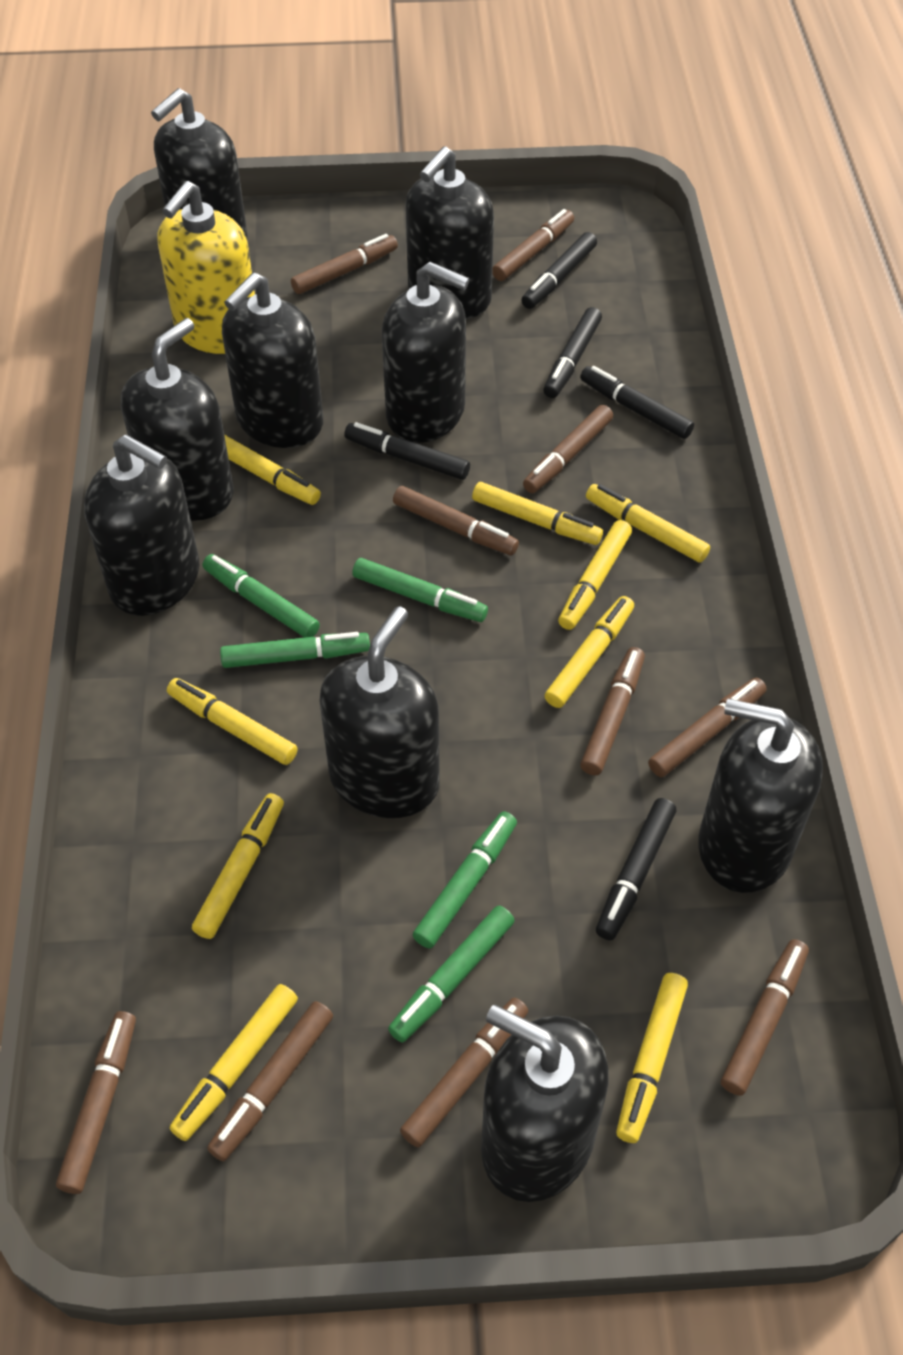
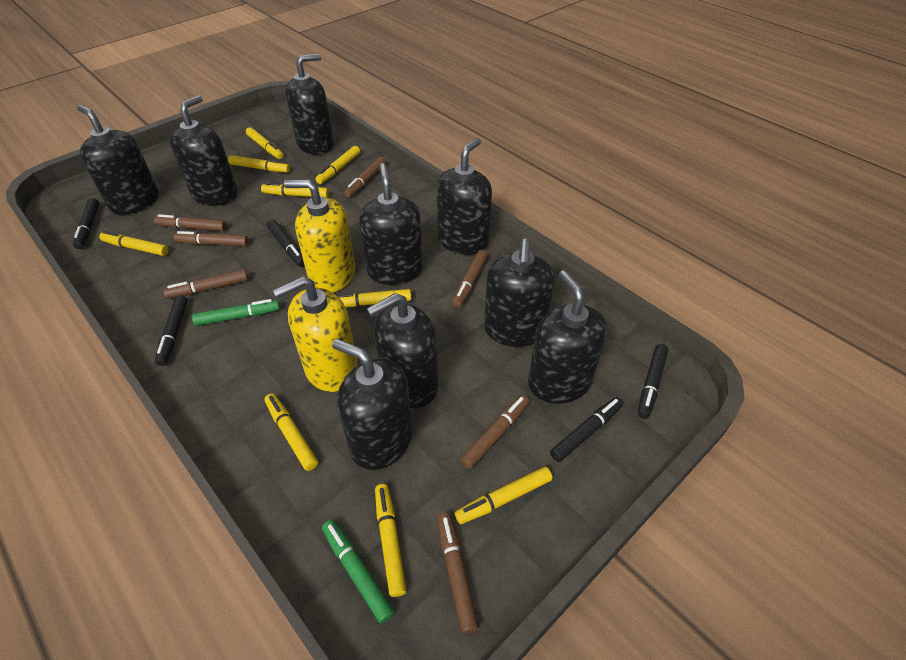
brown marker: 10 -> 7
green marker: 5 -> 2
yellow soap dispenser: 1 -> 2

